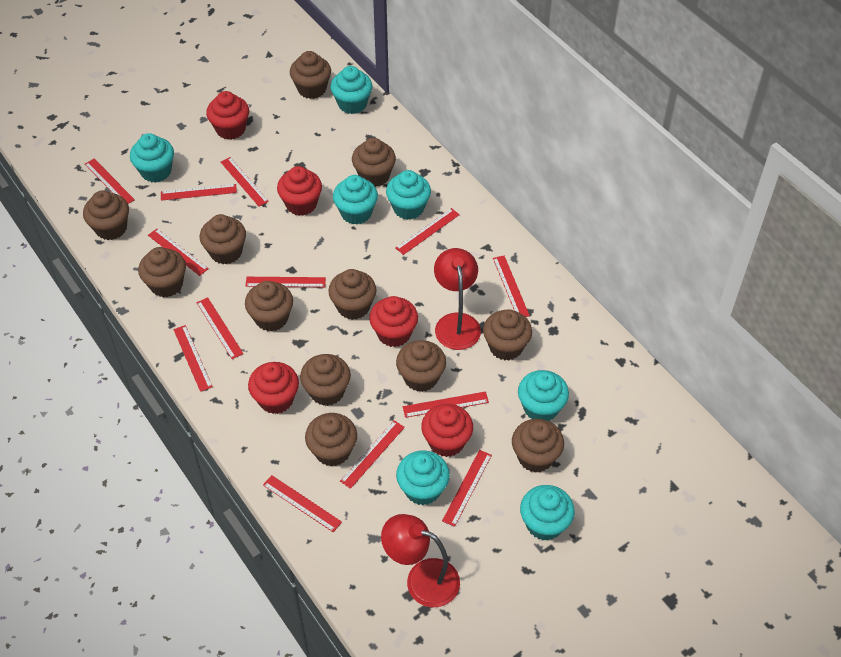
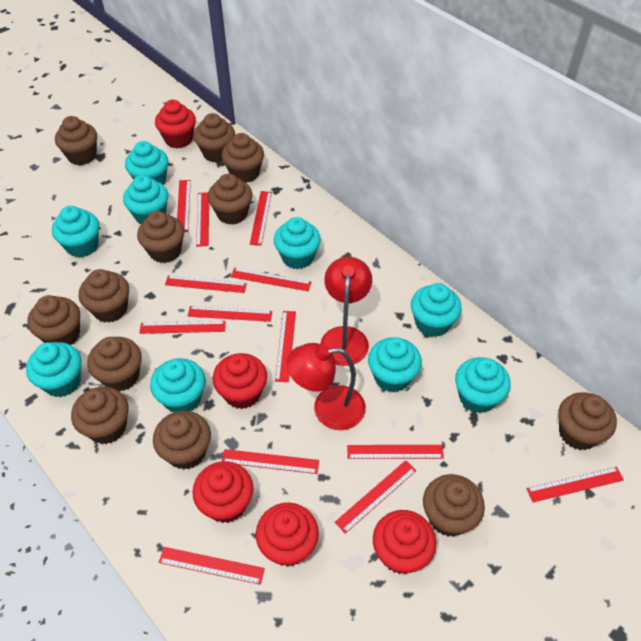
turquoise cupcake: 7 -> 9

